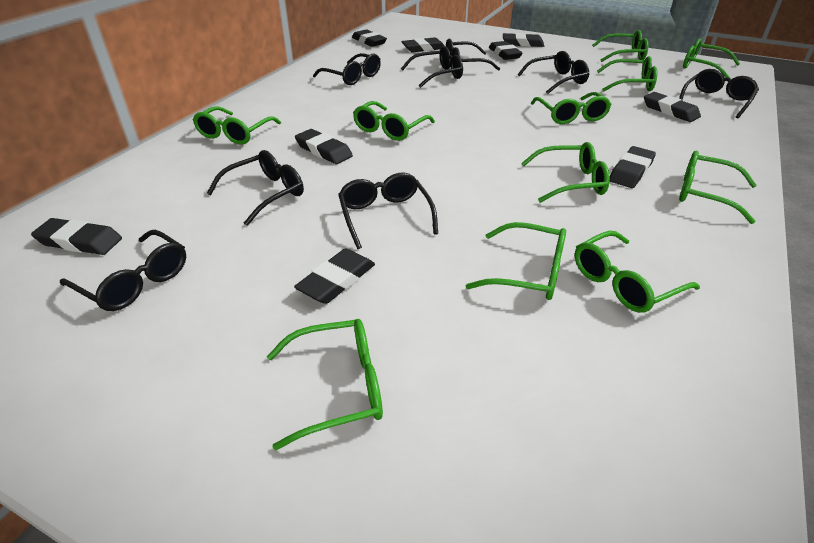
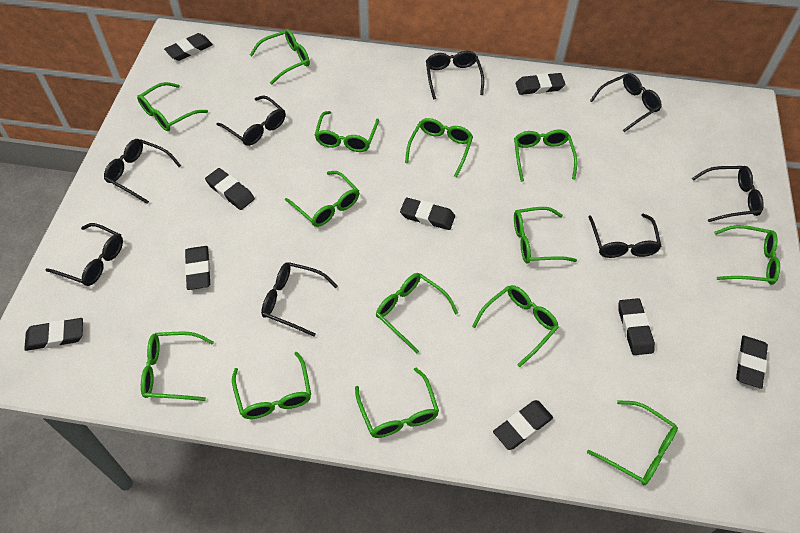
green glasses: 11 -> 14

